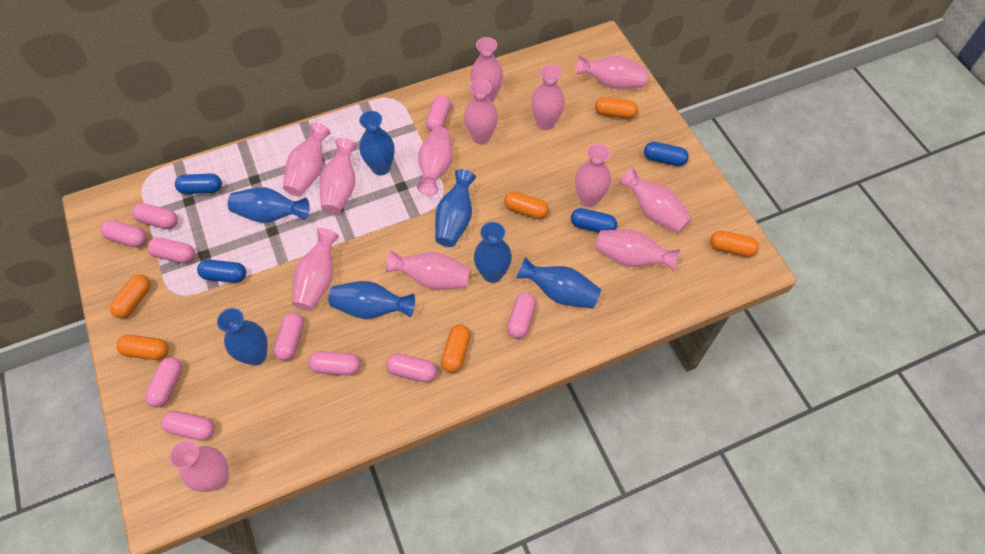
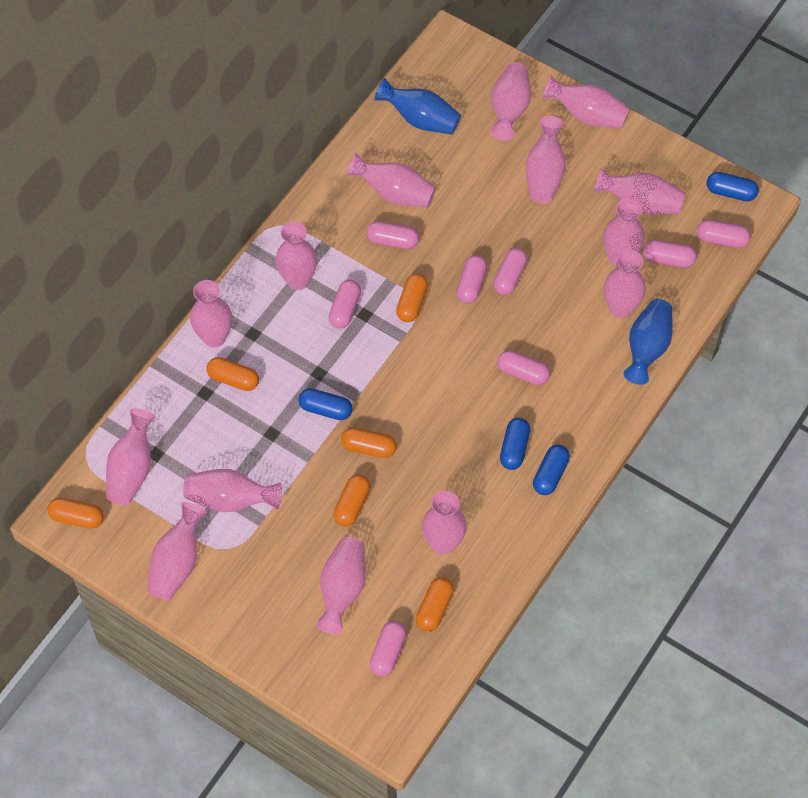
blue vase: 7 -> 2
pink capsule: 10 -> 8
pink vase: 13 -> 14

